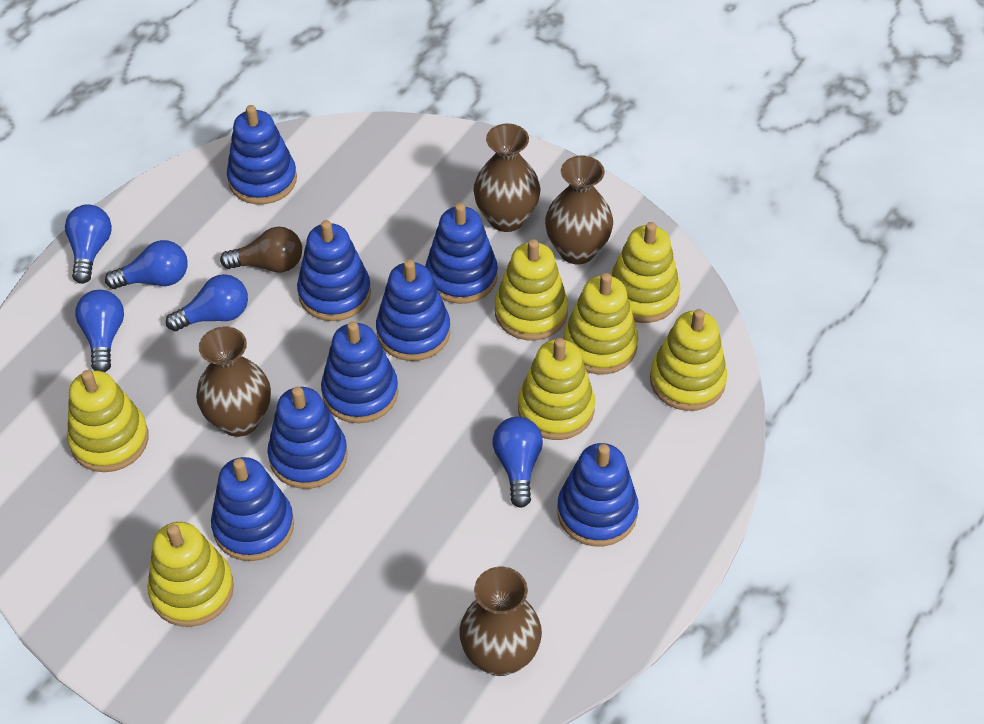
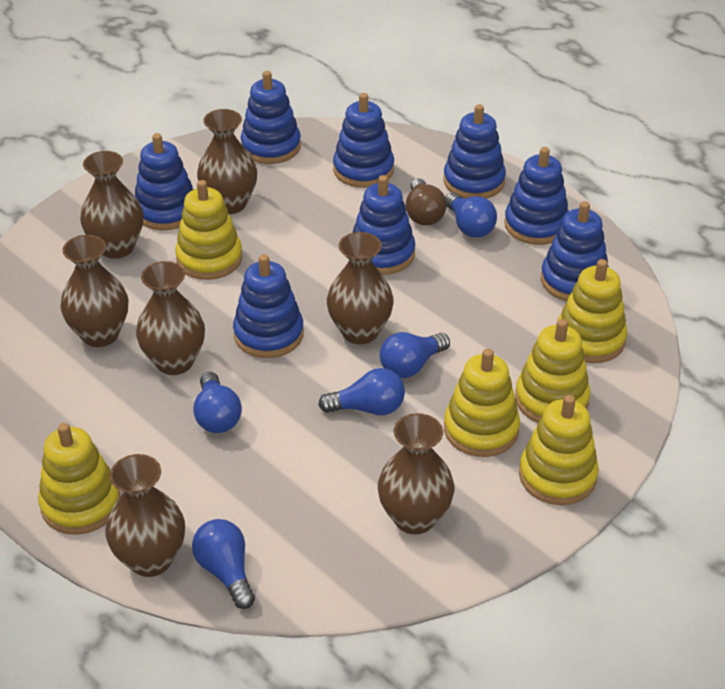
brown vase: 4 -> 7
yellow stacking toy: 7 -> 6

